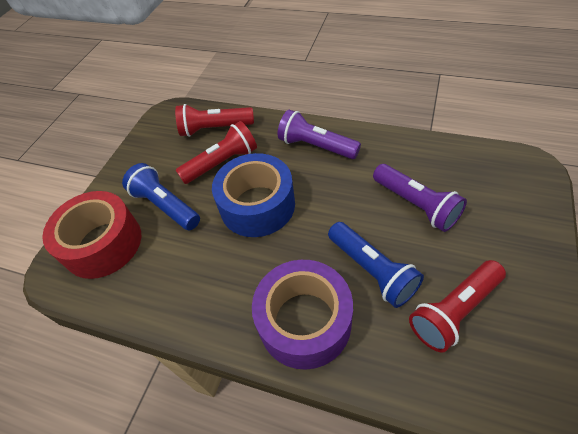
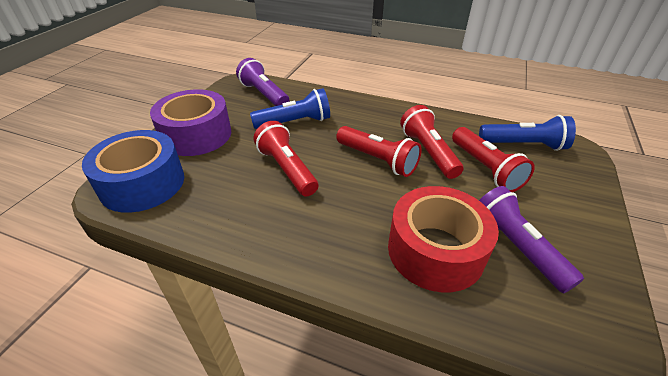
red flashlight: 3 -> 4

